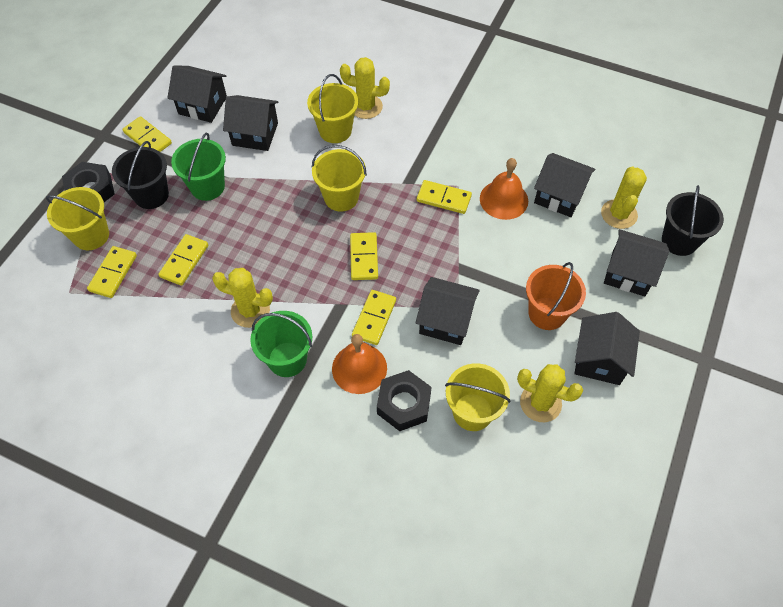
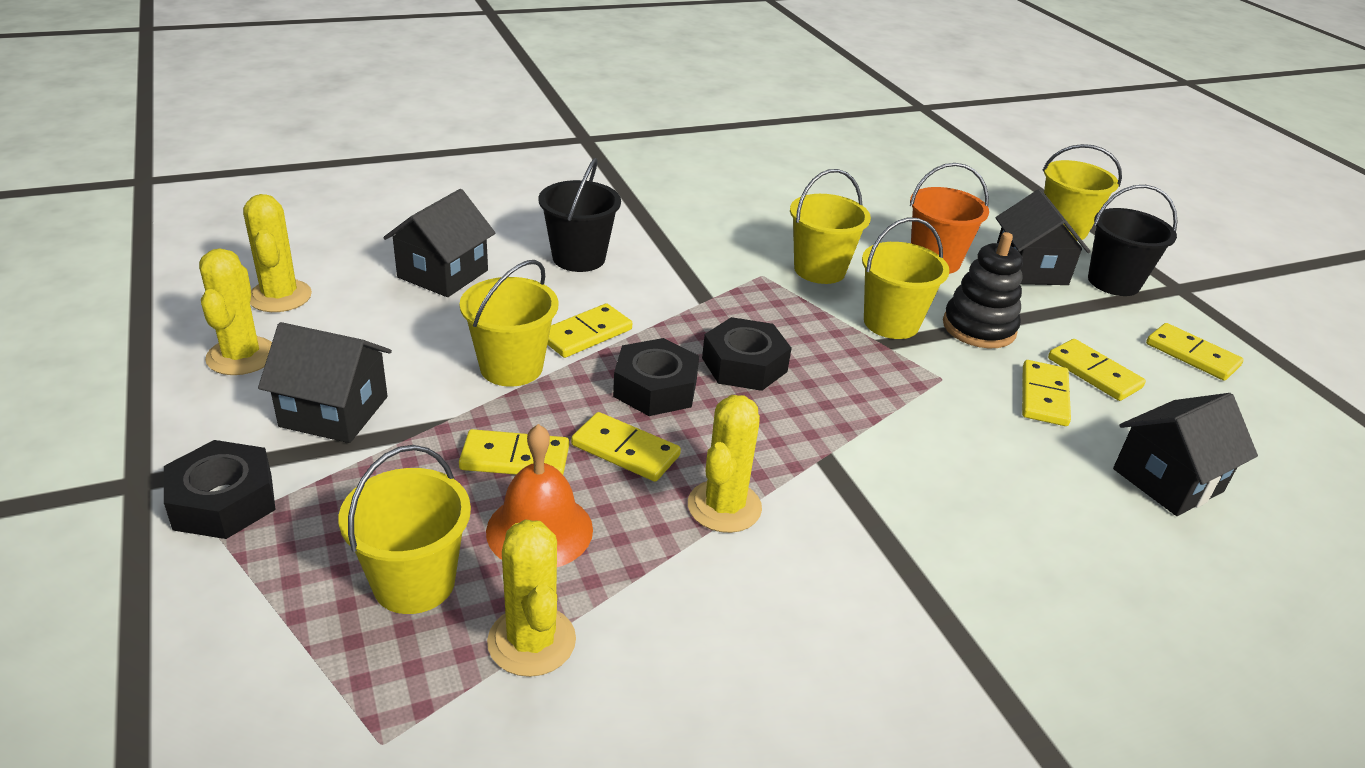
black house: 6 -> 4
black nut: 2 -> 3
black stacking toy: 0 -> 1
green bucket: 2 -> 0
orange bell: 2 -> 1
yellow bucket: 4 -> 5

